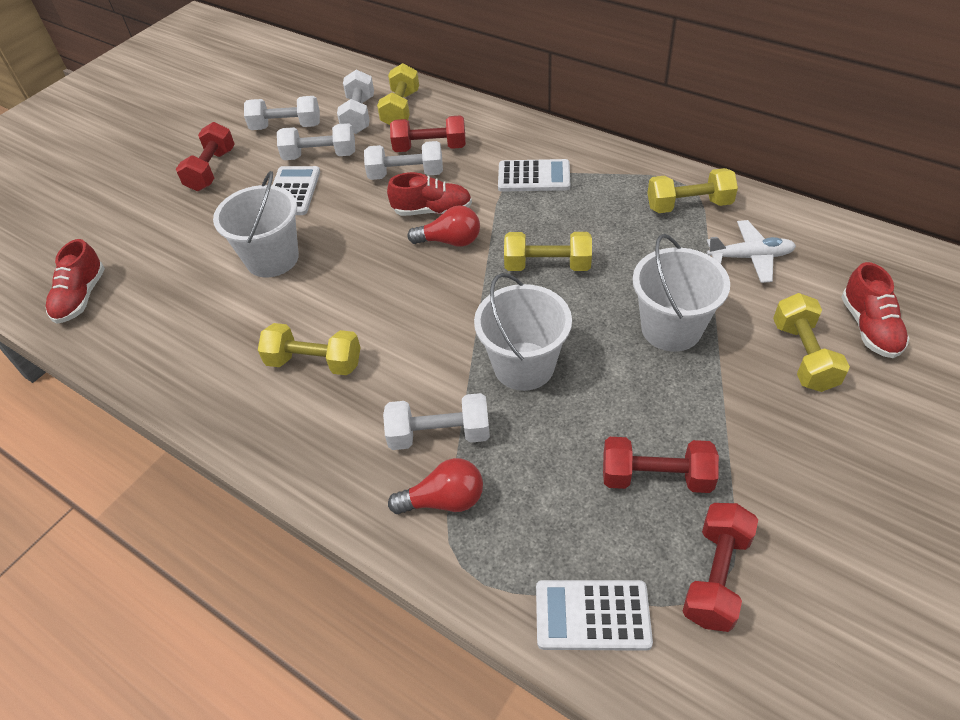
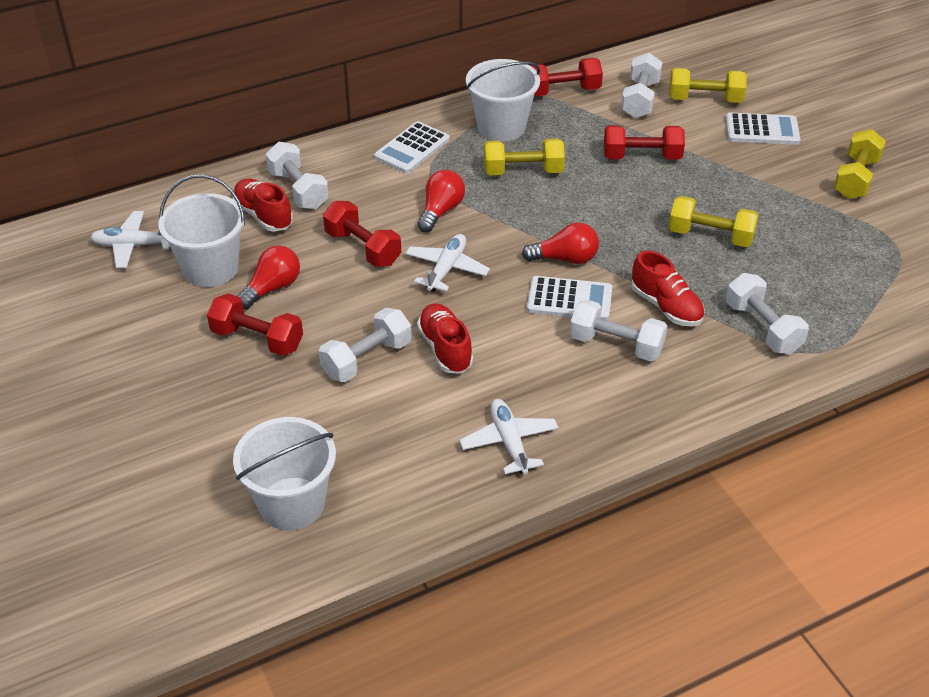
red light bulb: 2 -> 3
white plane: 1 -> 3
yellow dumbbell: 5 -> 4

